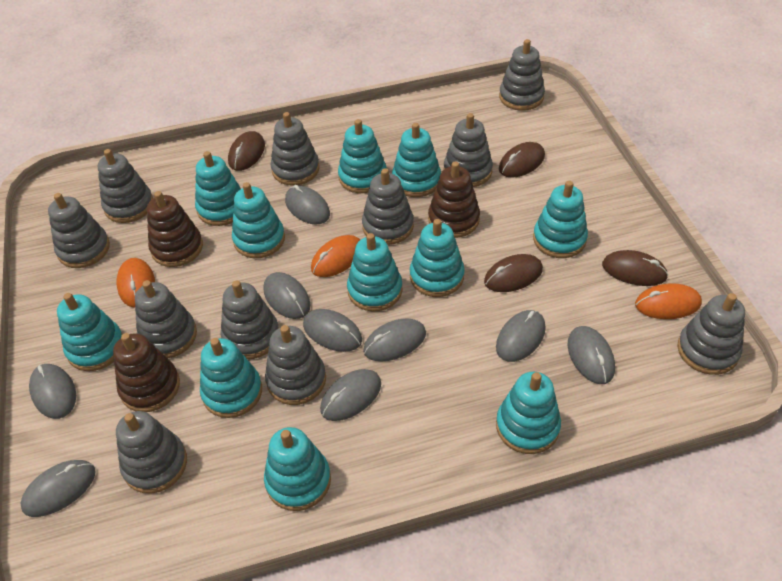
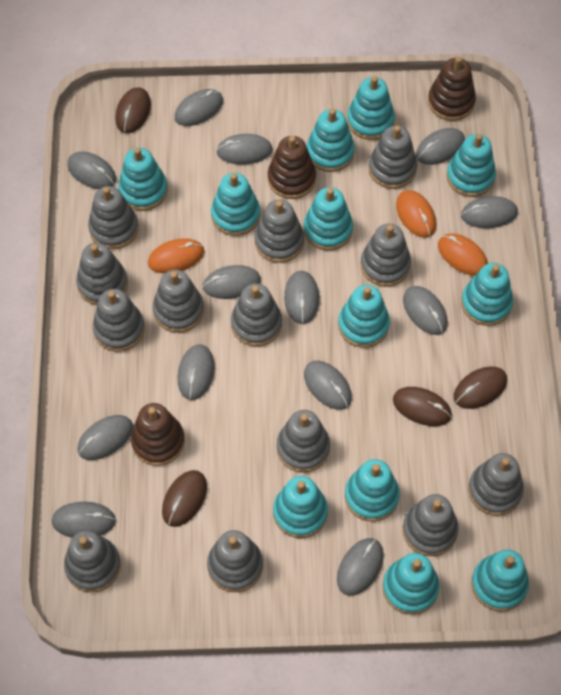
grey mouse: 9 -> 13
grey stacking toy: 11 -> 13
turquoise stacking toy: 11 -> 12

